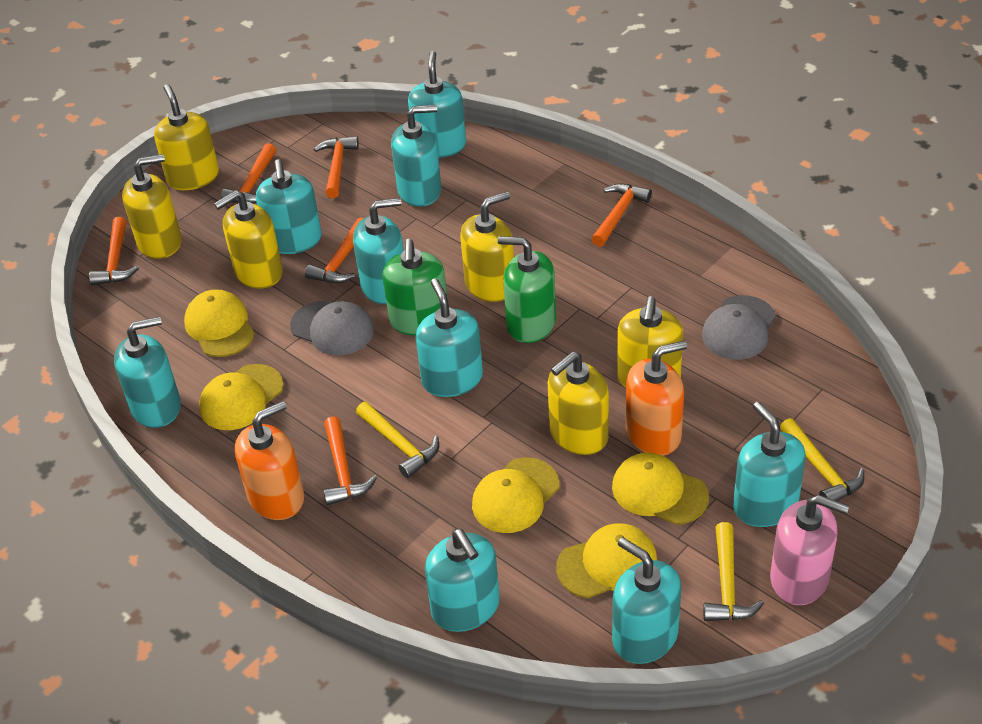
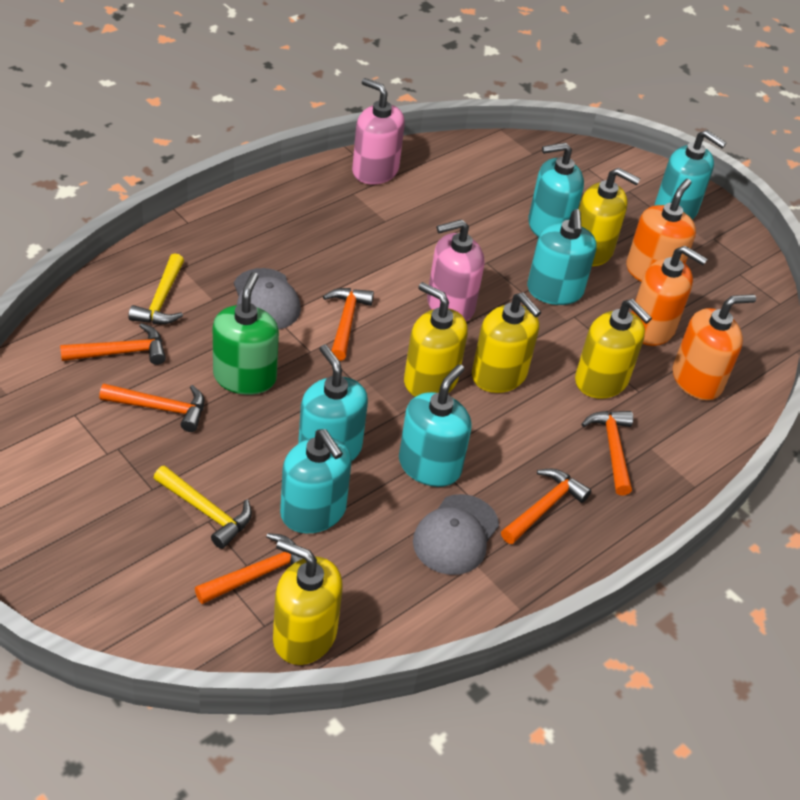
green soap dispenser: 2 -> 1
orange soap dispenser: 2 -> 3
pink soap dispenser: 1 -> 2
turquoise soap dispenser: 9 -> 6
yellow cap: 5 -> 0
yellow hammer: 3 -> 2
yellow soap dispenser: 6 -> 5

